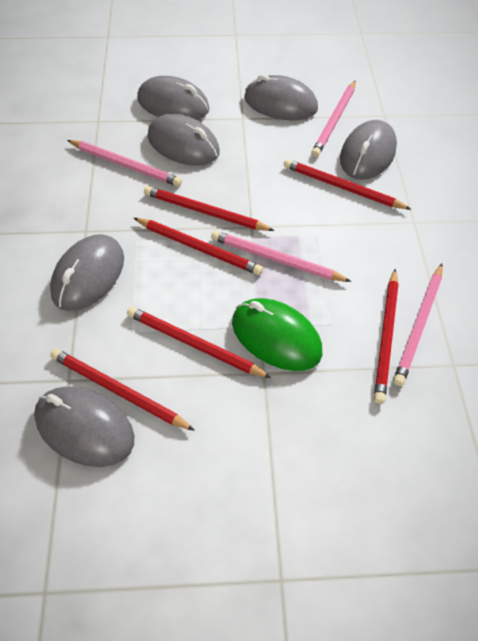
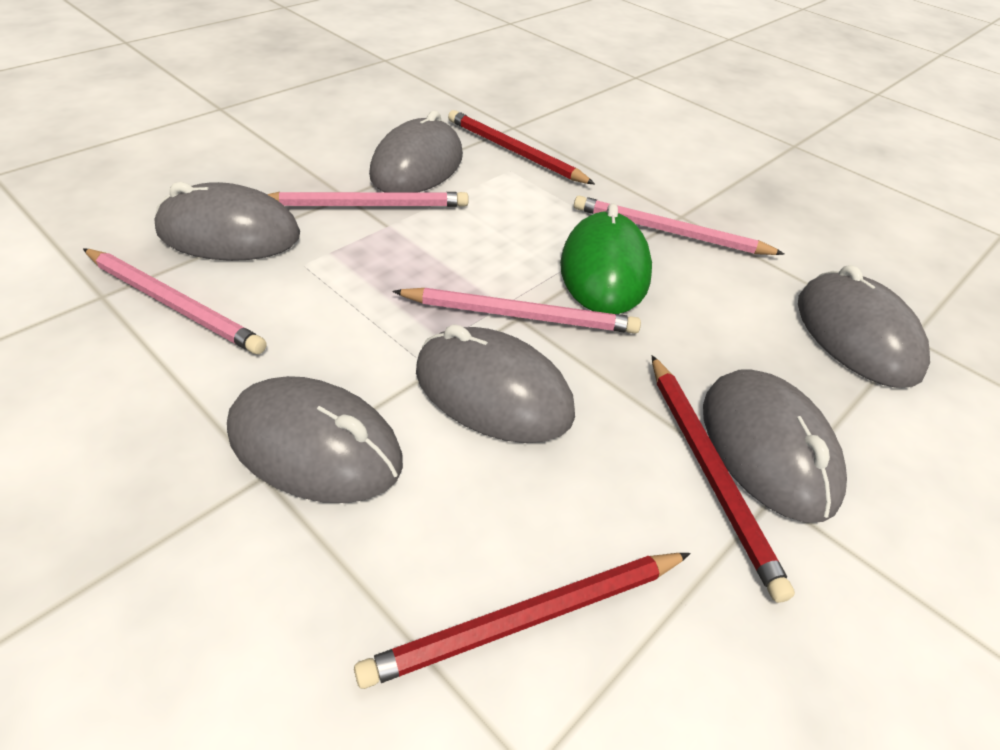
red pencil: 6 -> 3

